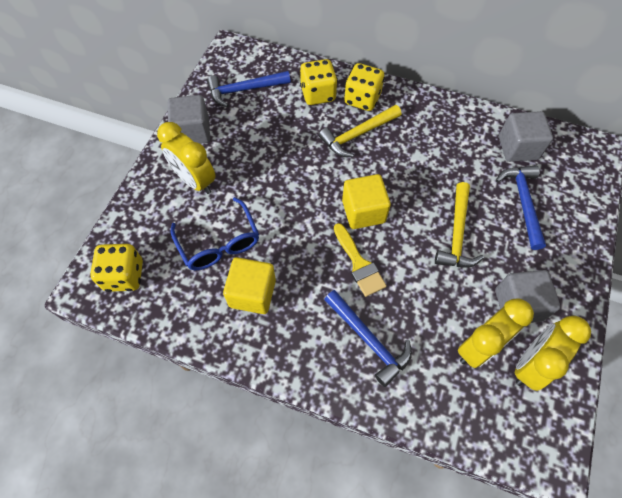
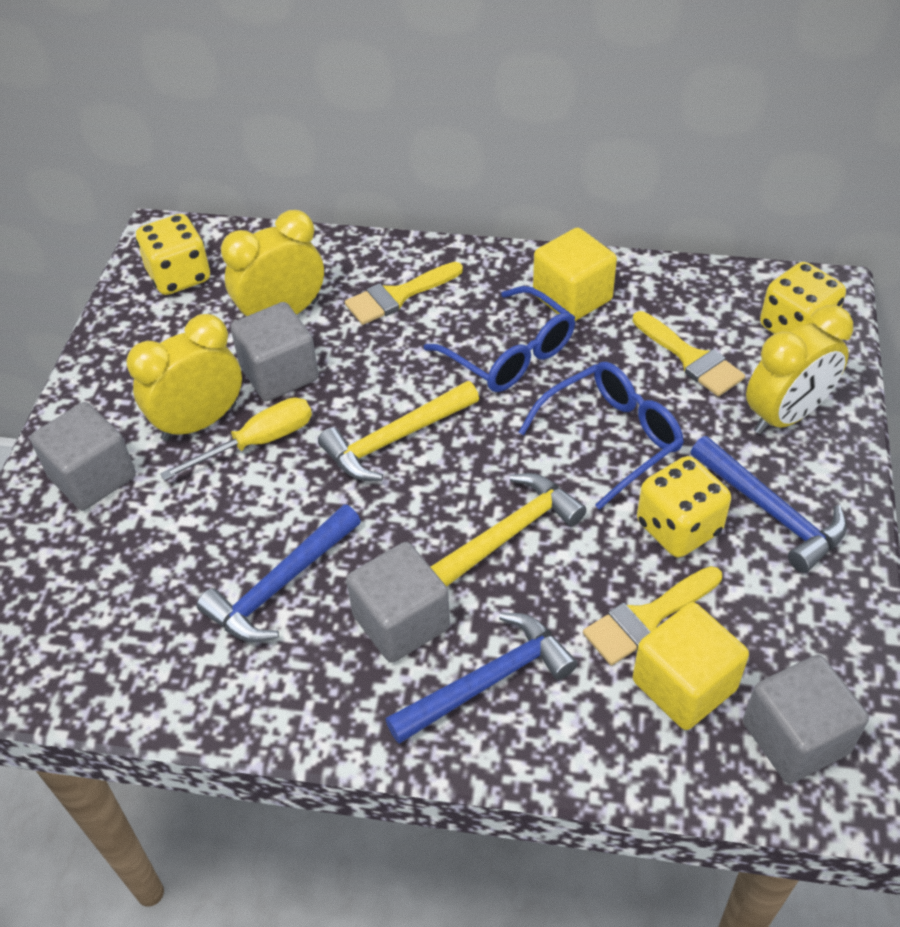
blue glasses: 1 -> 2
grey cube: 3 -> 4
yellow brush: 1 -> 3
yellow screwdriver: 0 -> 1

